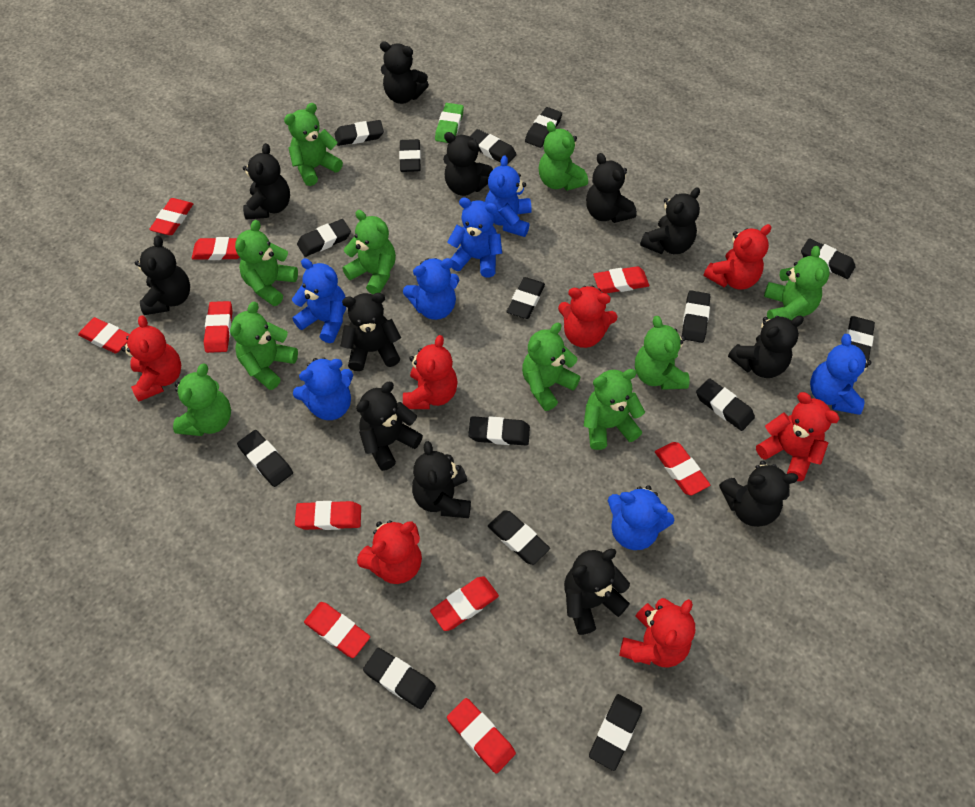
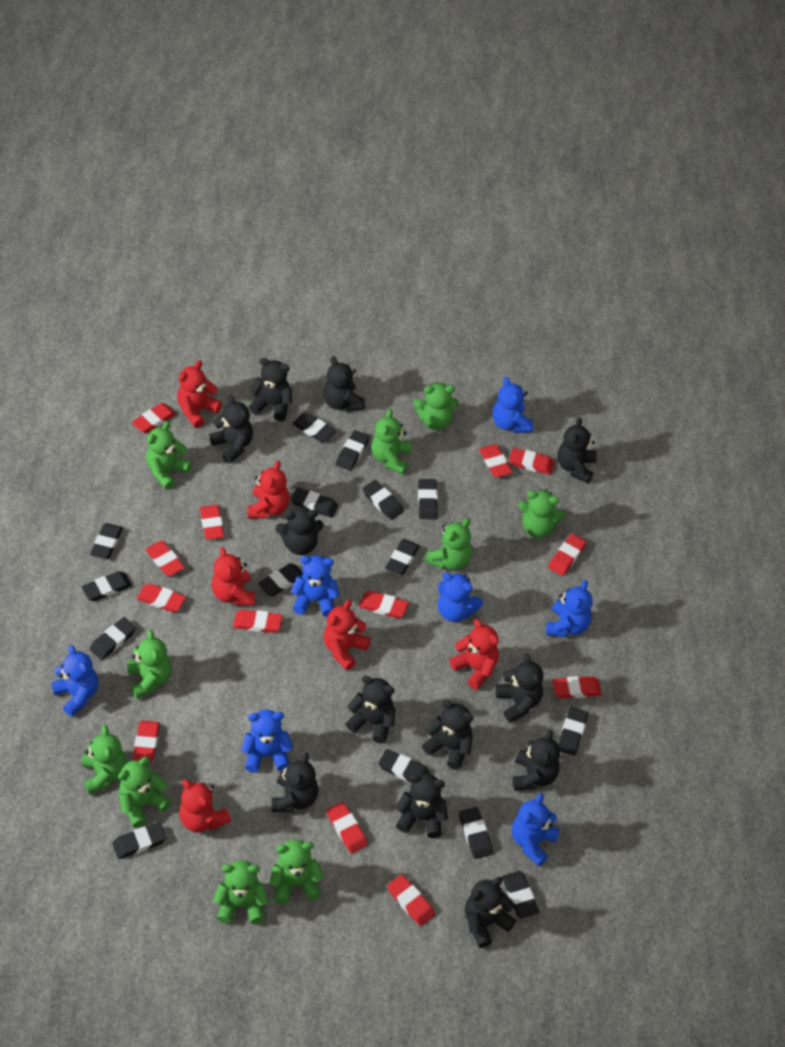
green eraser: 1 -> 0
red eraser: 10 -> 13
red teddy bear: 7 -> 6

